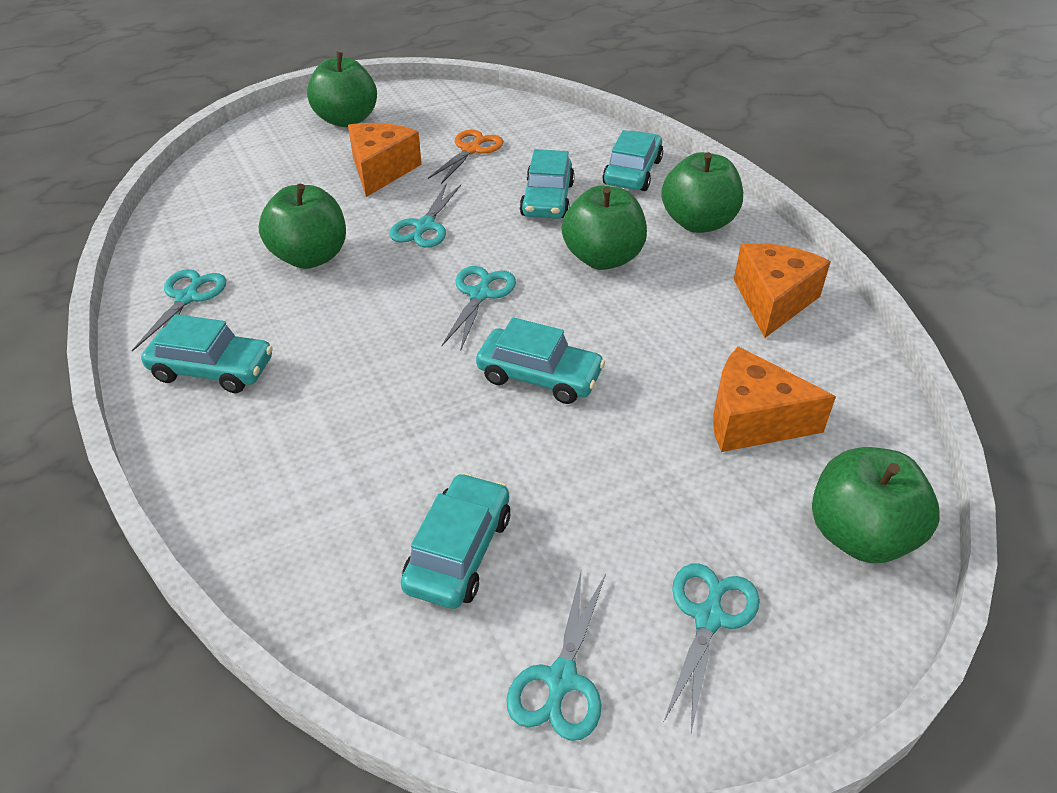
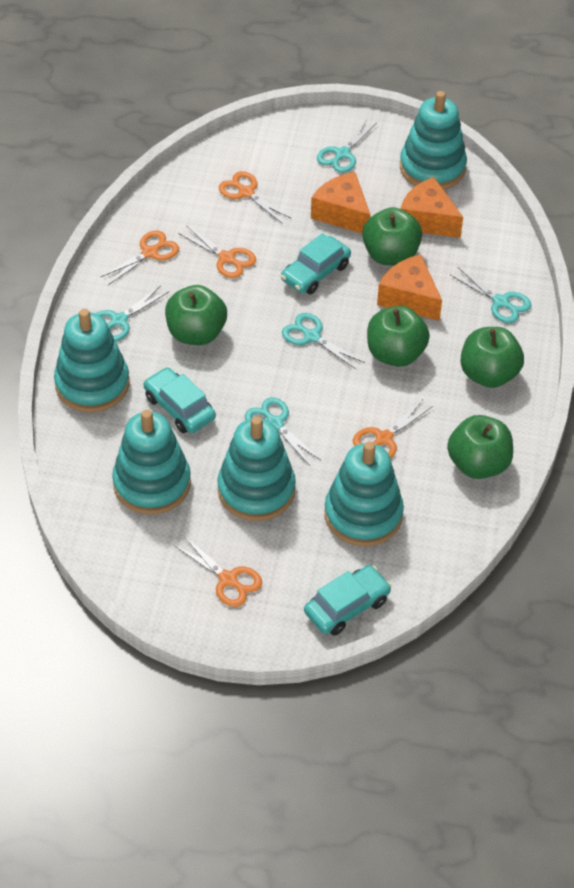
orange scissors: 1 -> 5
turquoise car: 5 -> 3
turquoise stacking toy: 0 -> 5

